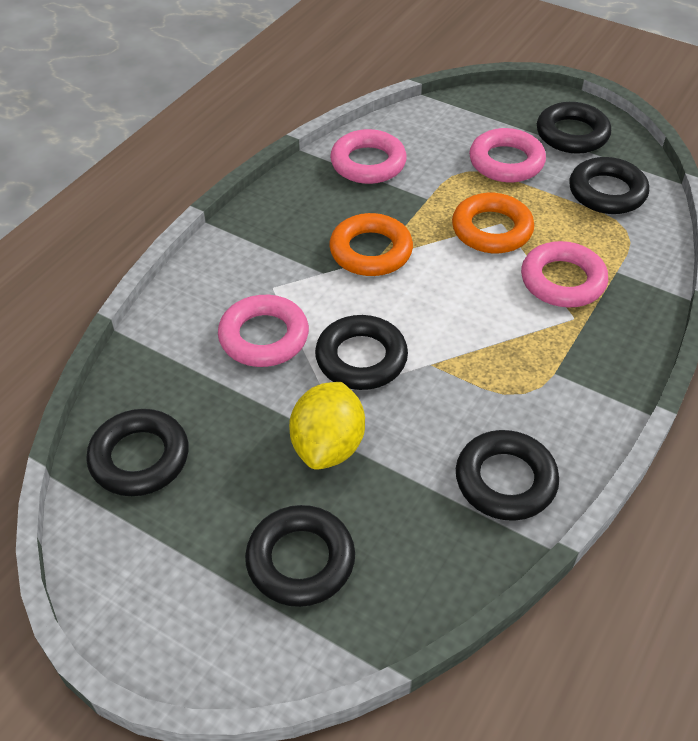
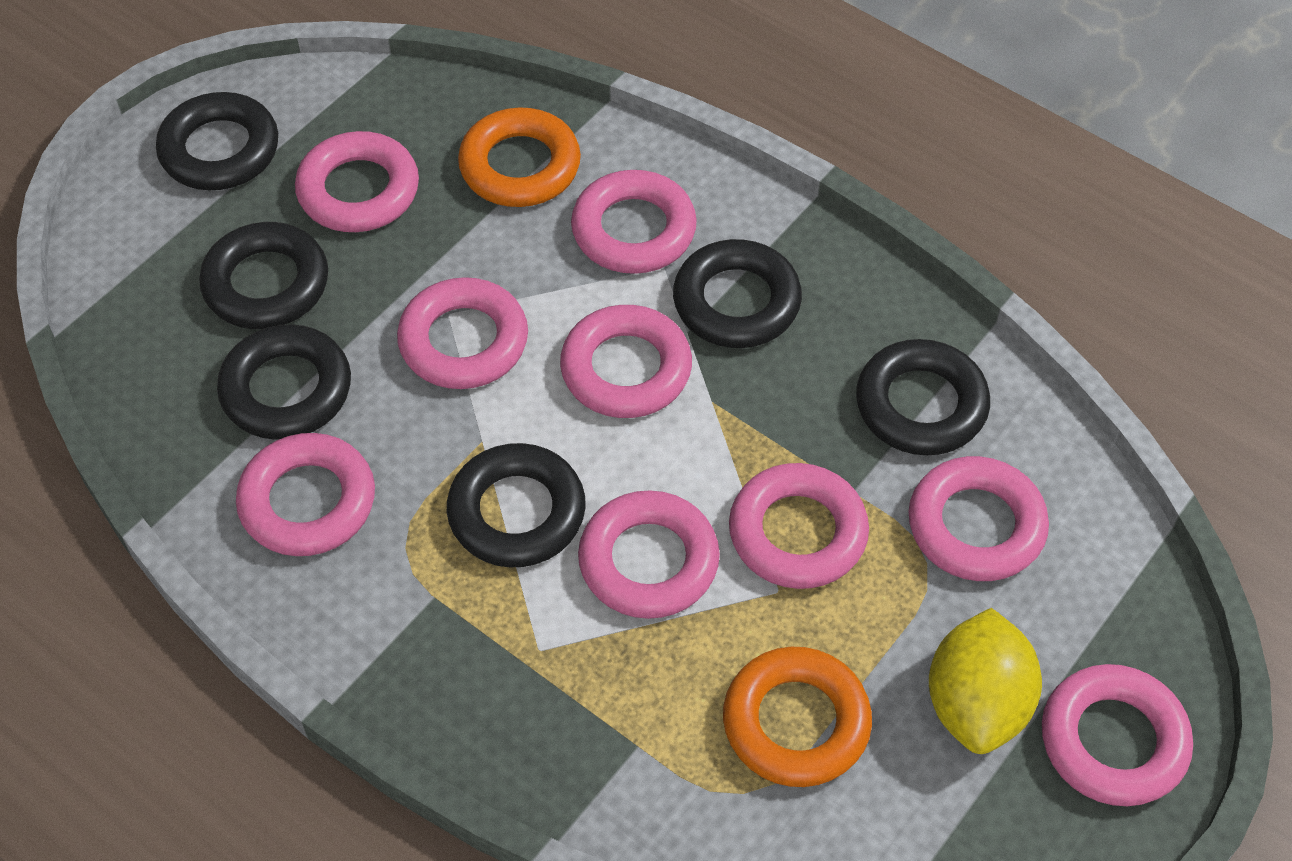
pink ring: 4 -> 9

